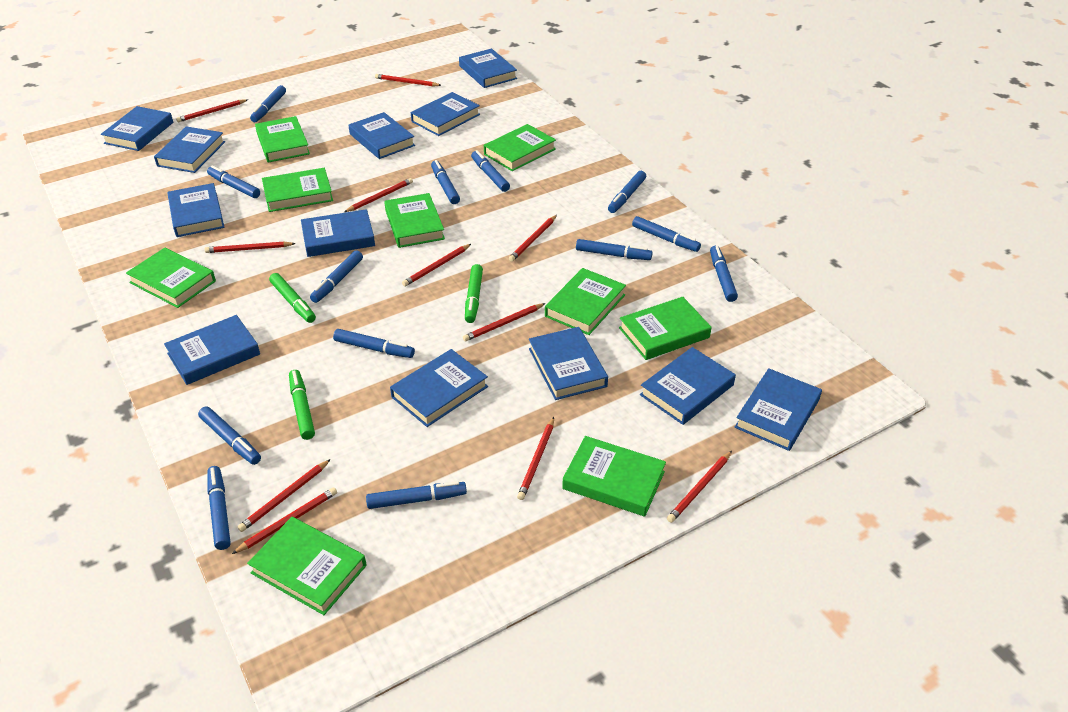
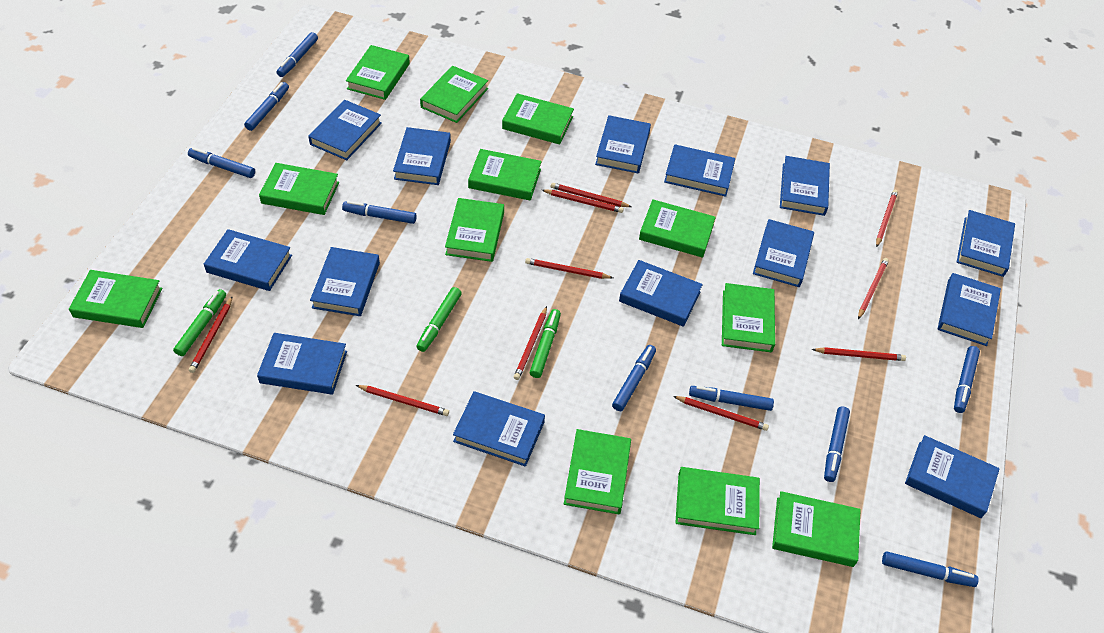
blue book: 12 -> 14
blue marker: 13 -> 9
green book: 9 -> 12
red pencil: 11 -> 10

